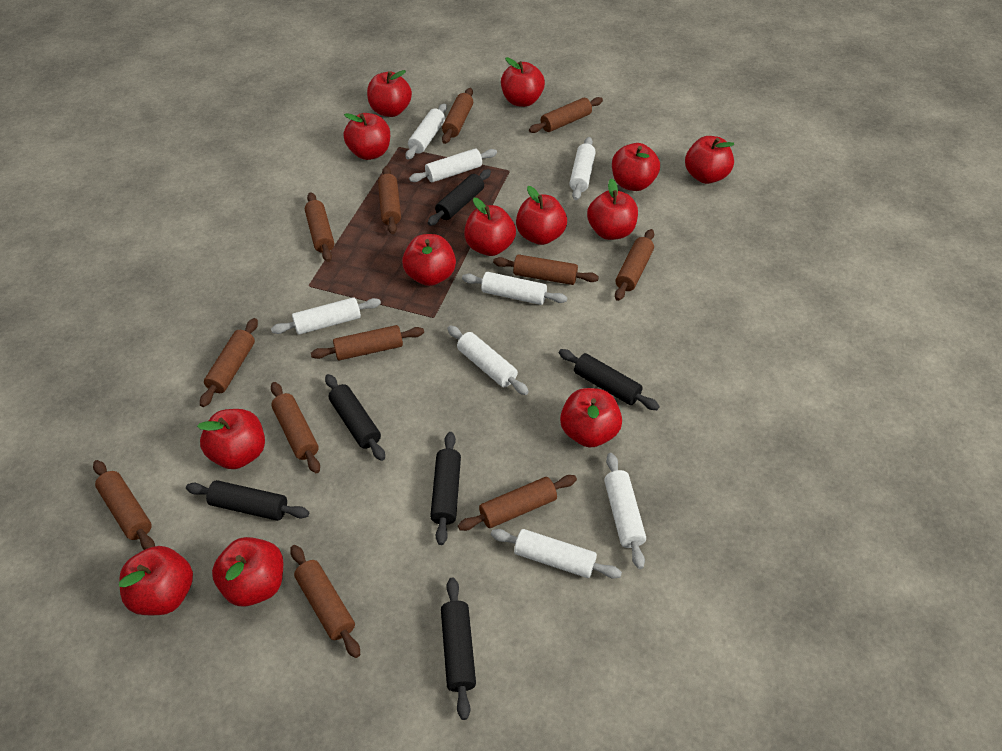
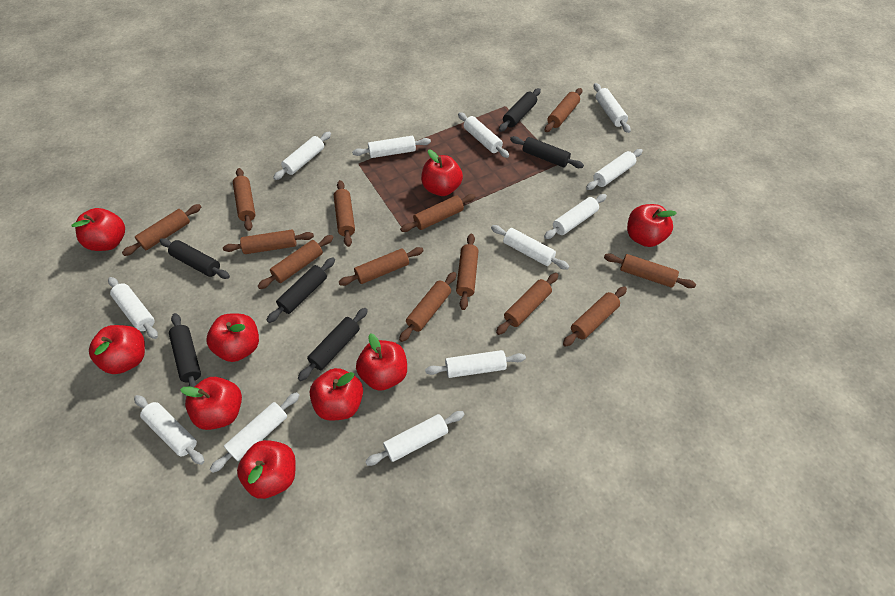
brown rolling pin: 12 -> 13
red apple: 13 -> 9
white rolling pin: 8 -> 12

